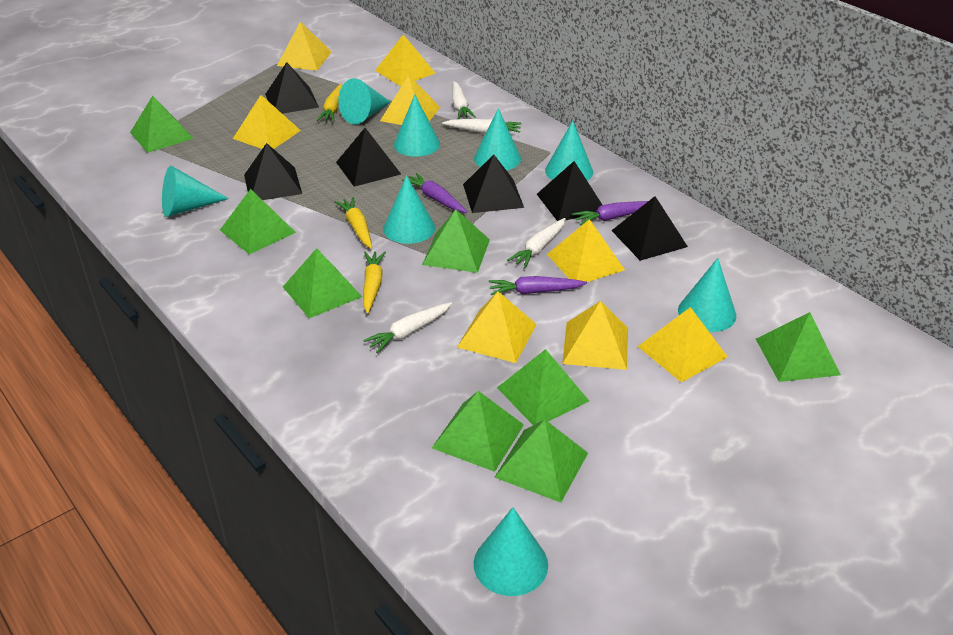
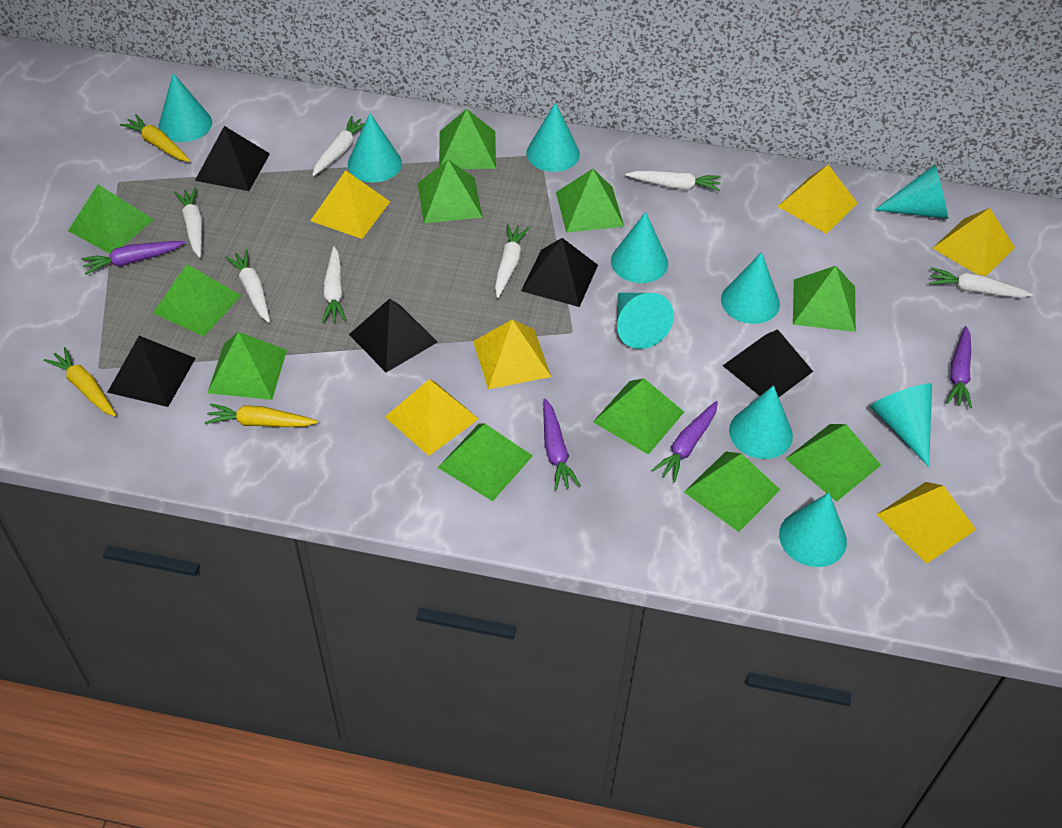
black pyramid: 6 -> 5
green pyramid: 8 -> 11
purple carrot: 3 -> 4
turquoise cone: 8 -> 10
white carrot: 4 -> 7
yellow pyramid: 8 -> 6

